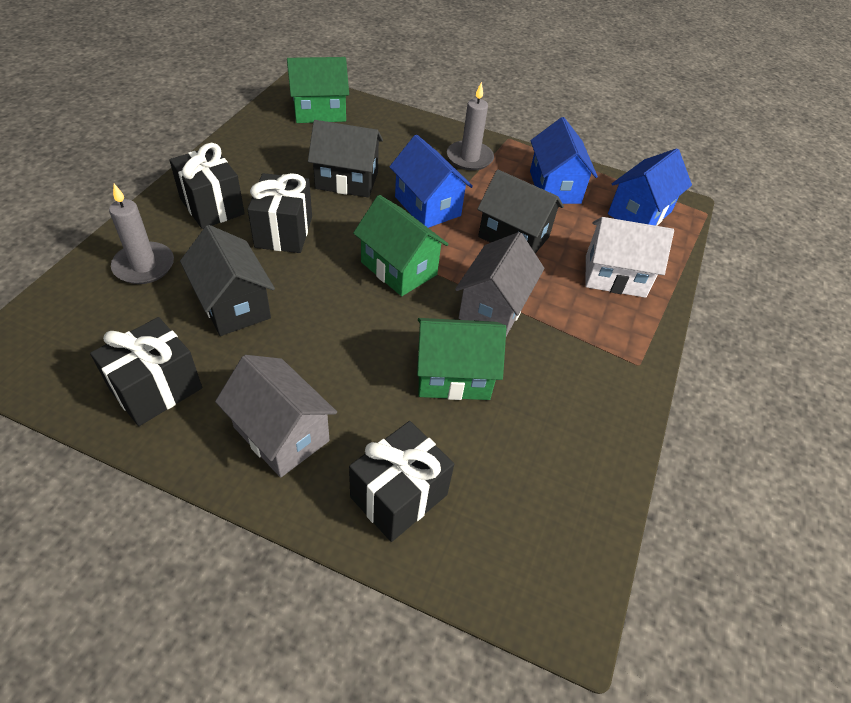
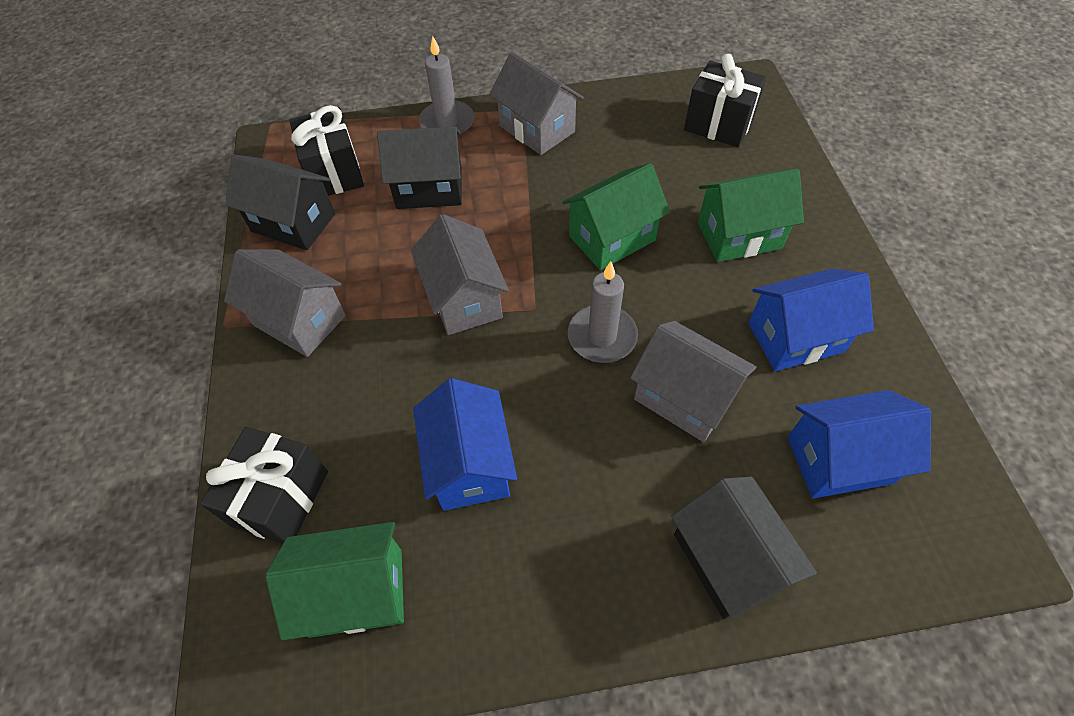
black gift: 4 -> 3
grey house: 2 -> 4
white house: 1 -> 0

